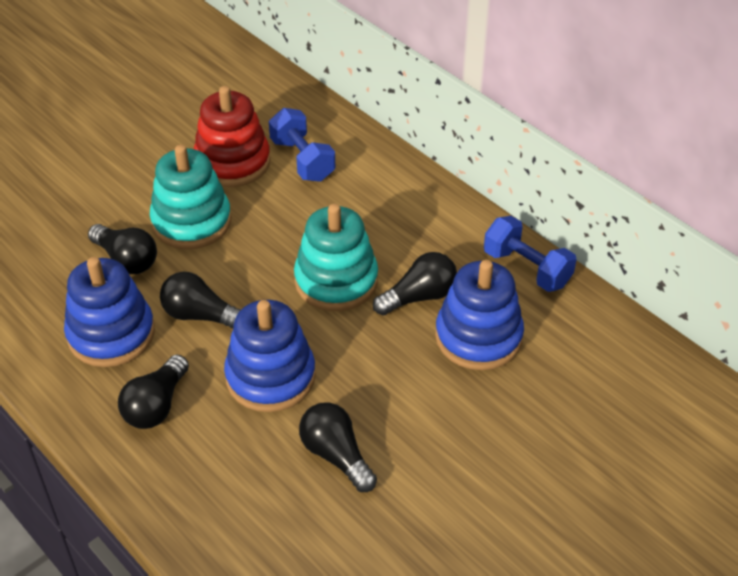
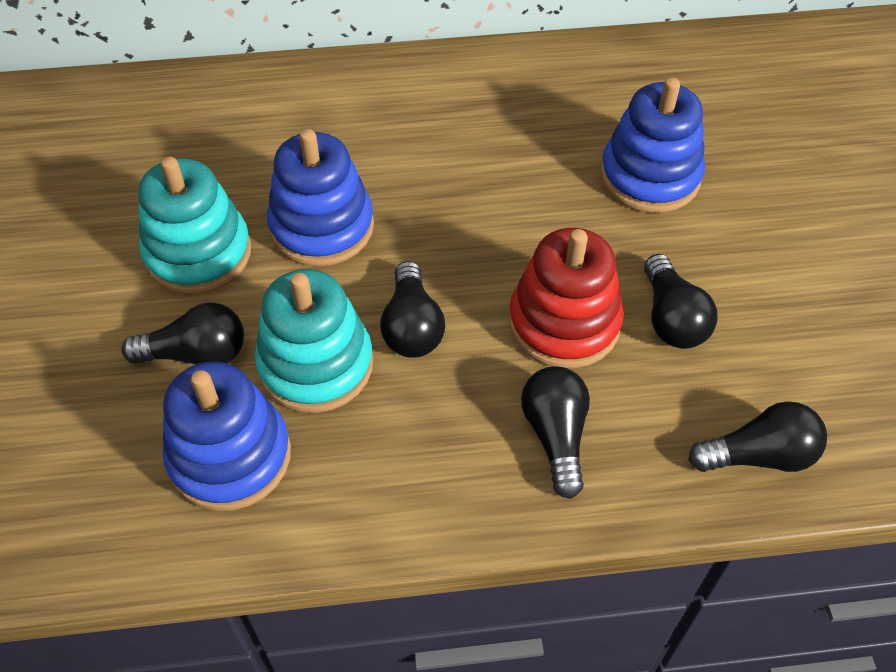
blue dumbbell: 2 -> 0

